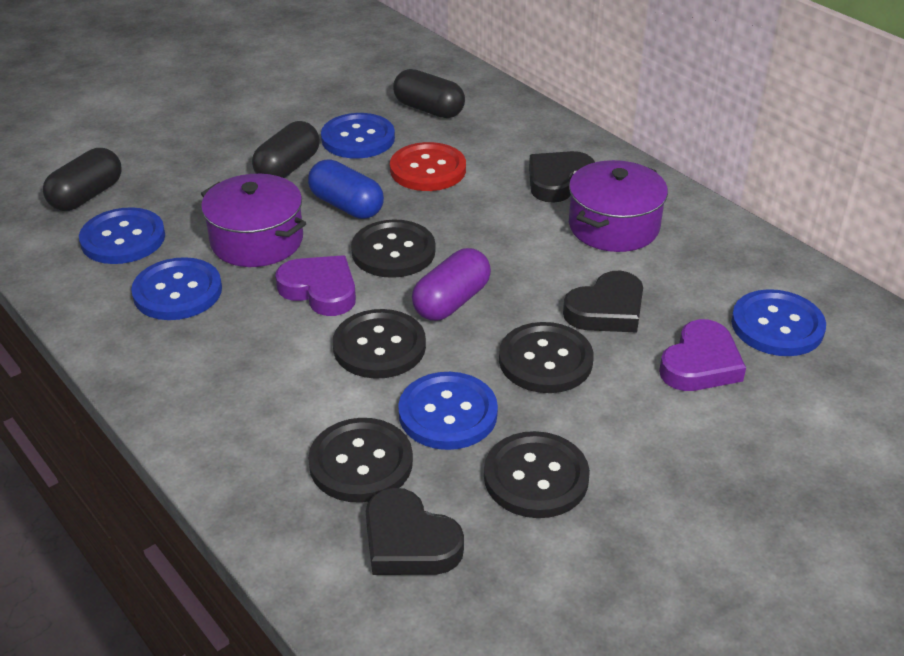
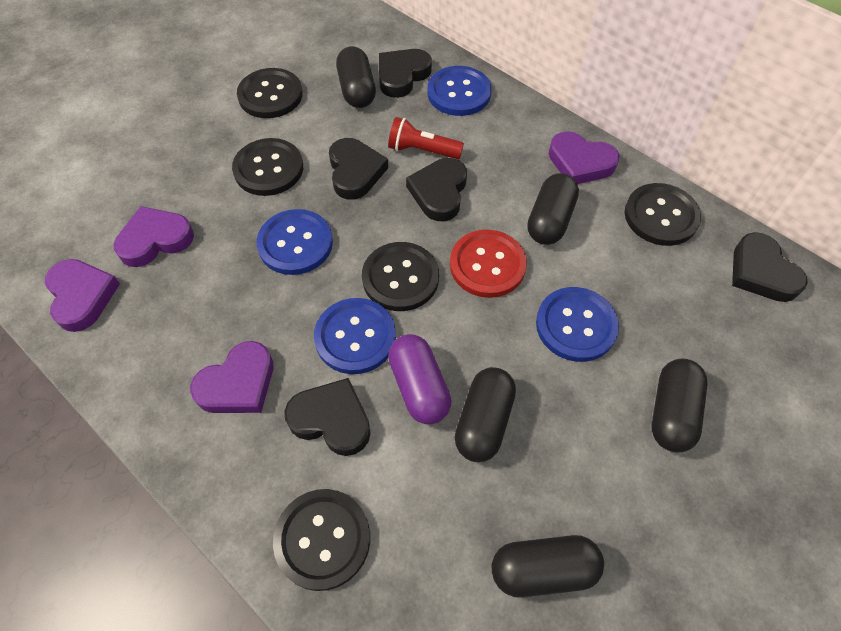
black capsule: 3 -> 5
black heart: 3 -> 5
blue button: 5 -> 4
blue capsule: 1 -> 0
purple heart: 2 -> 4
purple pot: 2 -> 0
red flashlight: 0 -> 1

